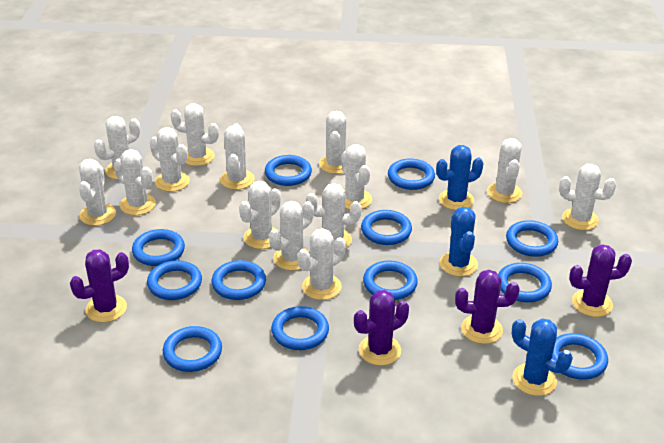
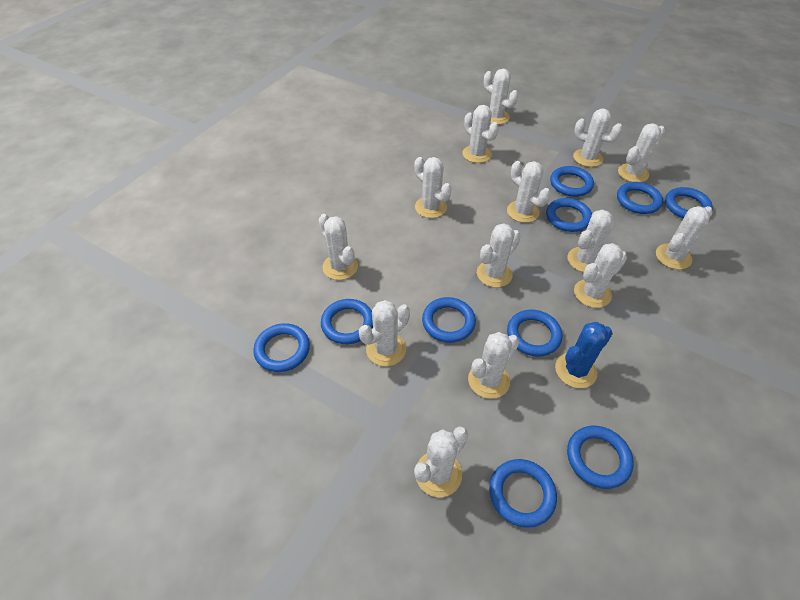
blue cactus: 3 -> 1
blue ring: 12 -> 10
purple cactus: 4 -> 0

